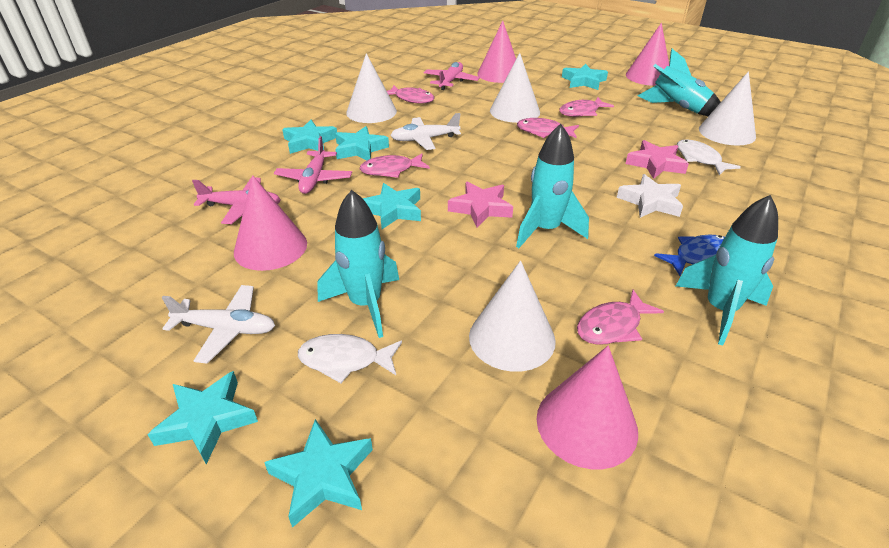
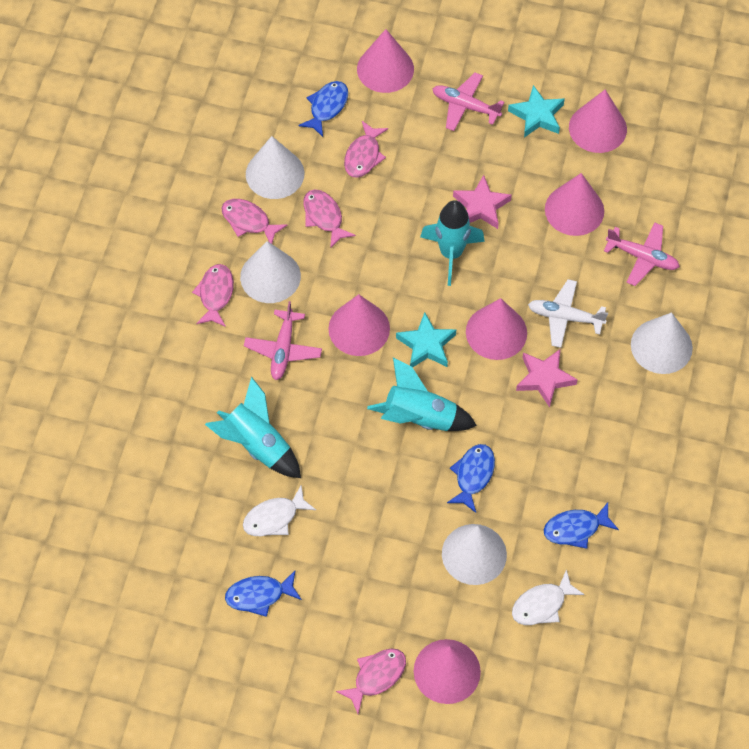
blue fish: 1 -> 4
pink cone: 4 -> 6
turquoise rocket: 4 -> 3
turquoise star: 6 -> 2
white plane: 2 -> 1
white star: 1 -> 0

